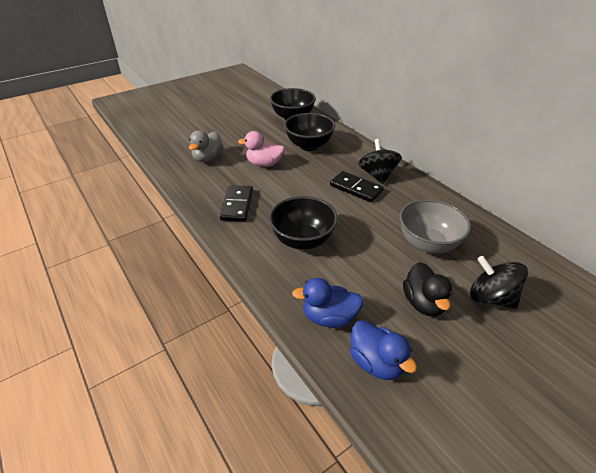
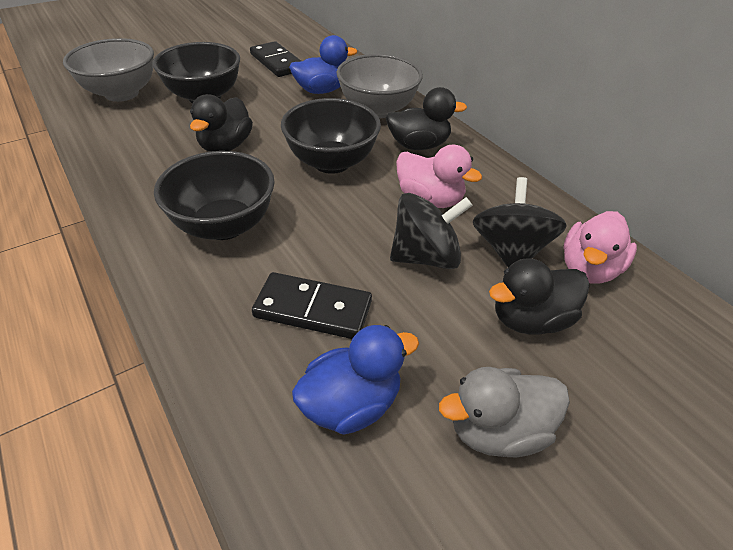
black duck: 1 -> 3
grey bowl: 1 -> 2
pink duck: 1 -> 2

